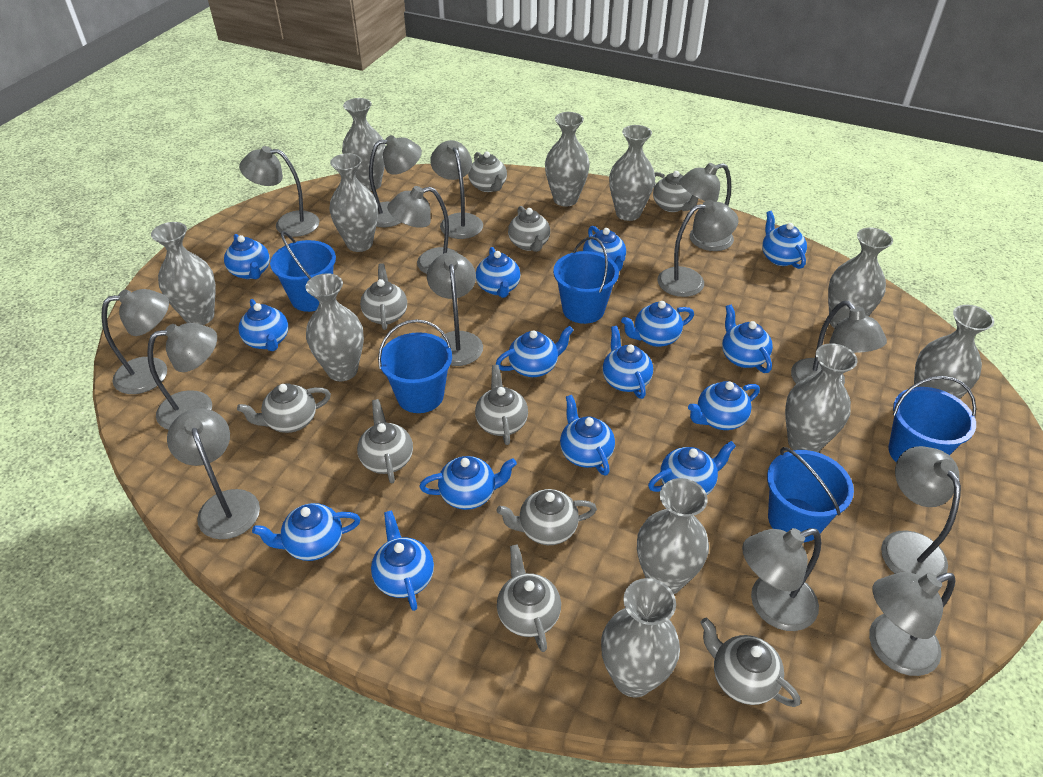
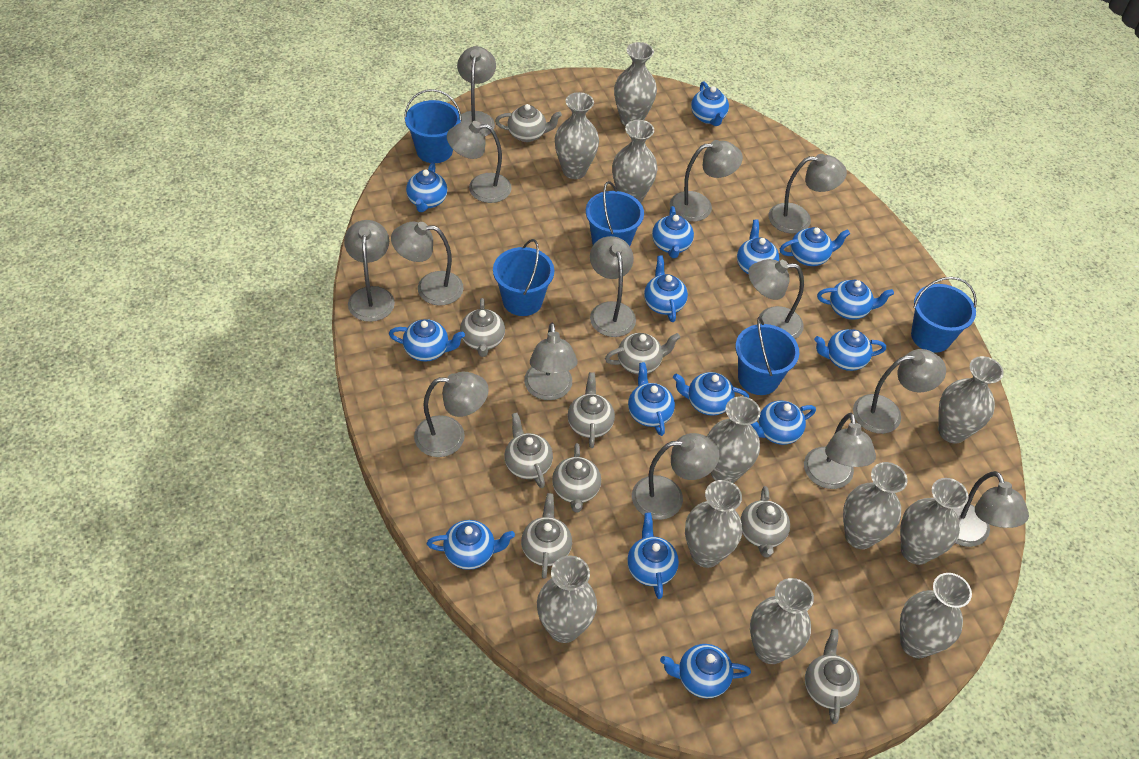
grey teapot: 10 -> 9

